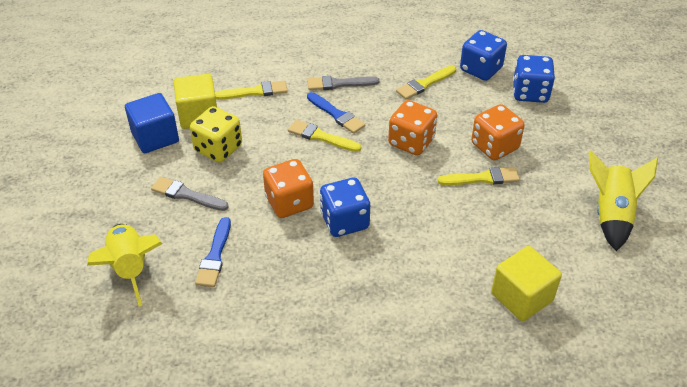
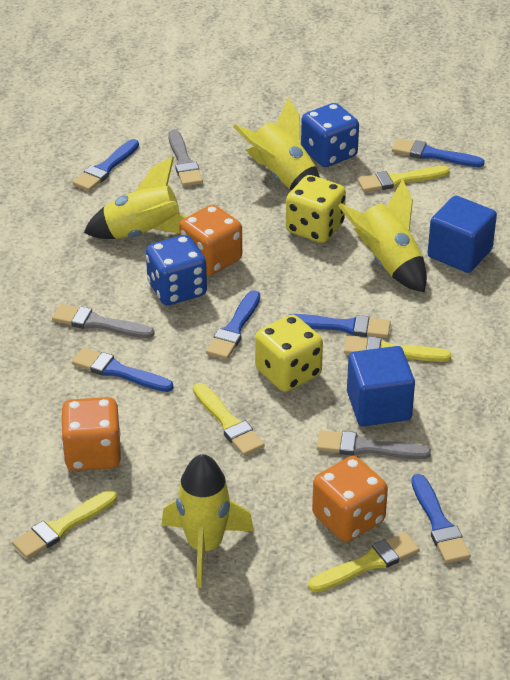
blue brush: 2 -> 6
blue cube: 1 -> 2
blue dice: 3 -> 2
grey brush: 2 -> 3
yellow brush: 4 -> 5
yellow cube: 2 -> 0
yellow dice: 1 -> 2
yellow rocket: 2 -> 4

